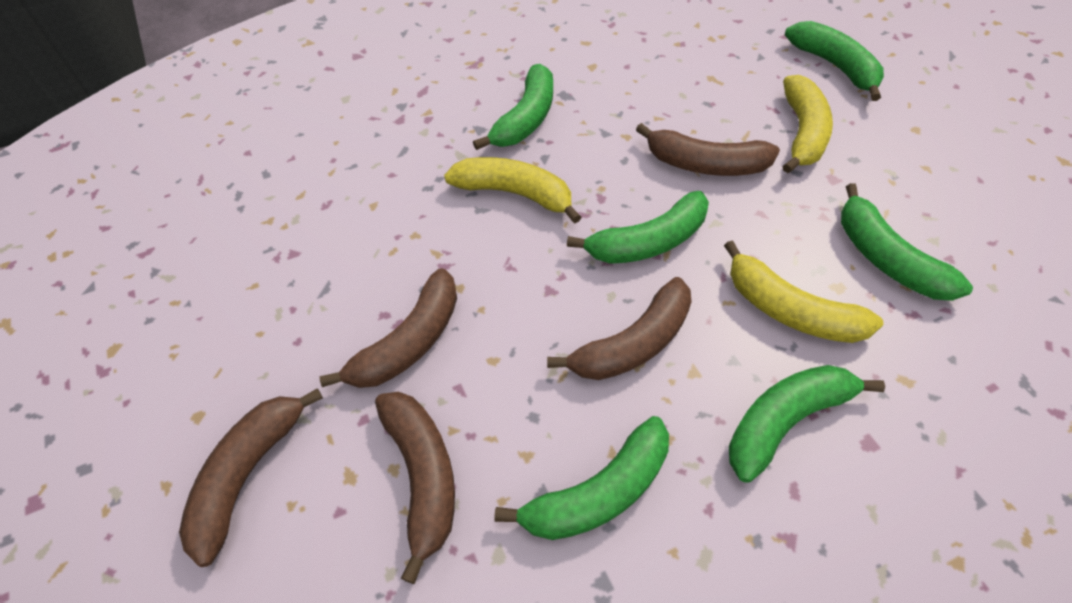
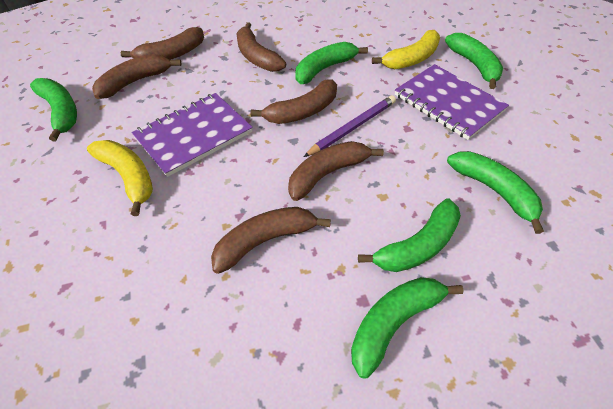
brown banana: 5 -> 6
purple notebook: 0 -> 2
purple pencil: 0 -> 1
yellow banana: 3 -> 2

